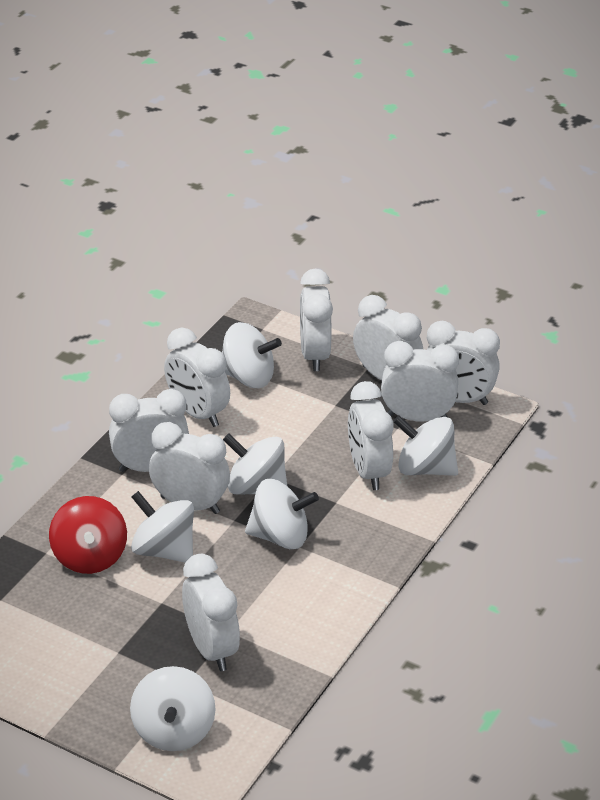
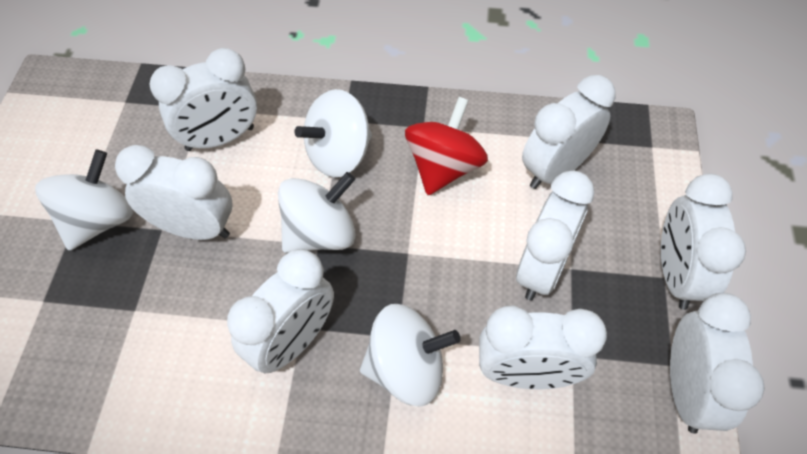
white clock: 9 -> 8
white spinning top: 6 -> 4

